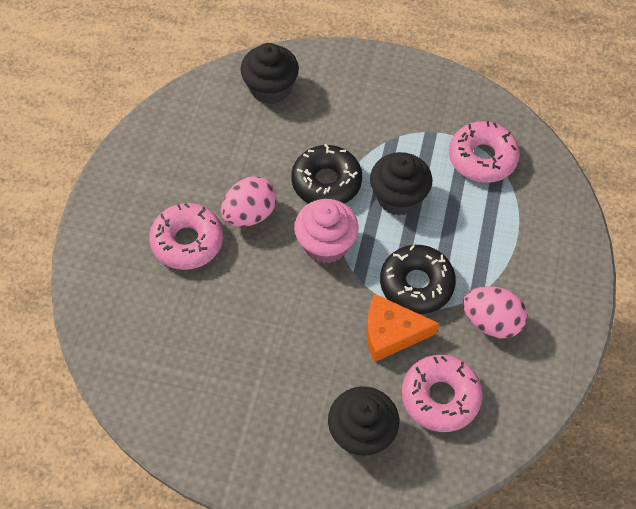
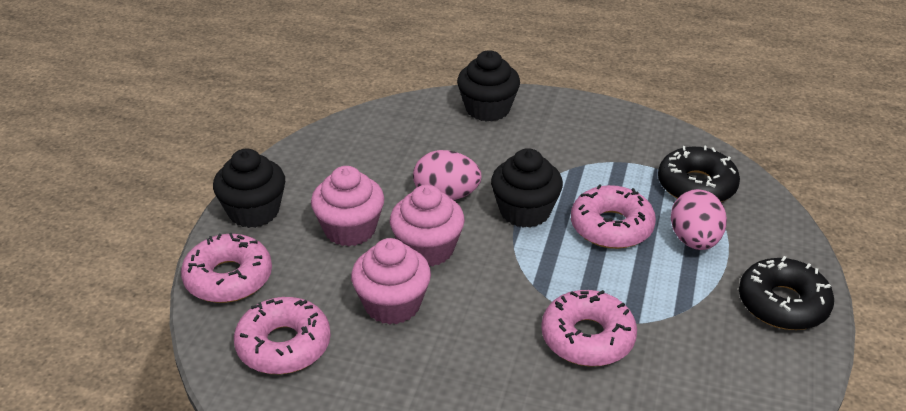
orange cheese: 1 -> 0
pink cupcake: 1 -> 3
pink donut: 3 -> 4

